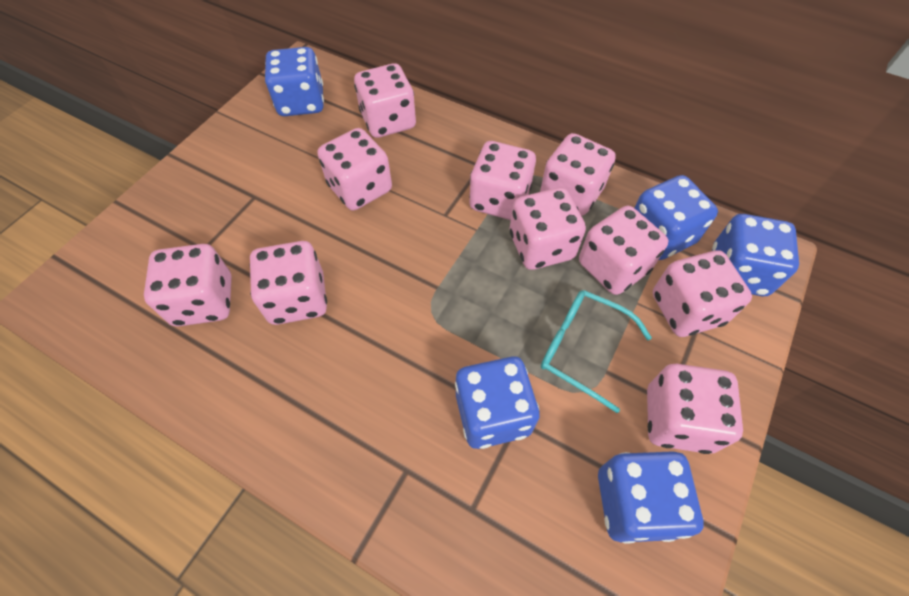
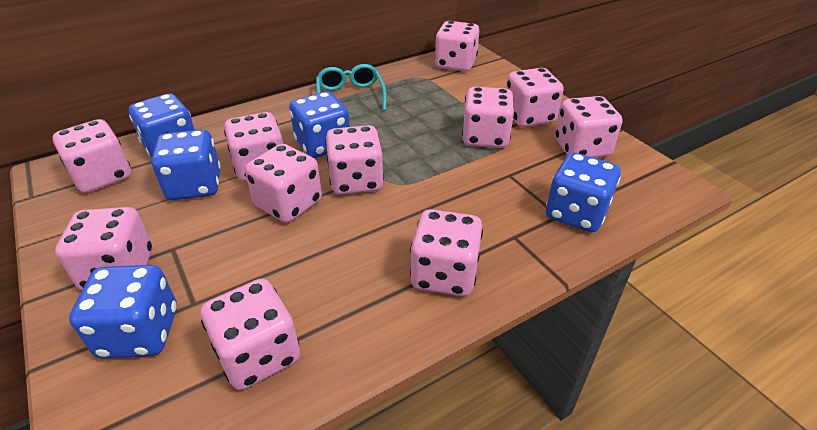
pink dice: 10 -> 11

